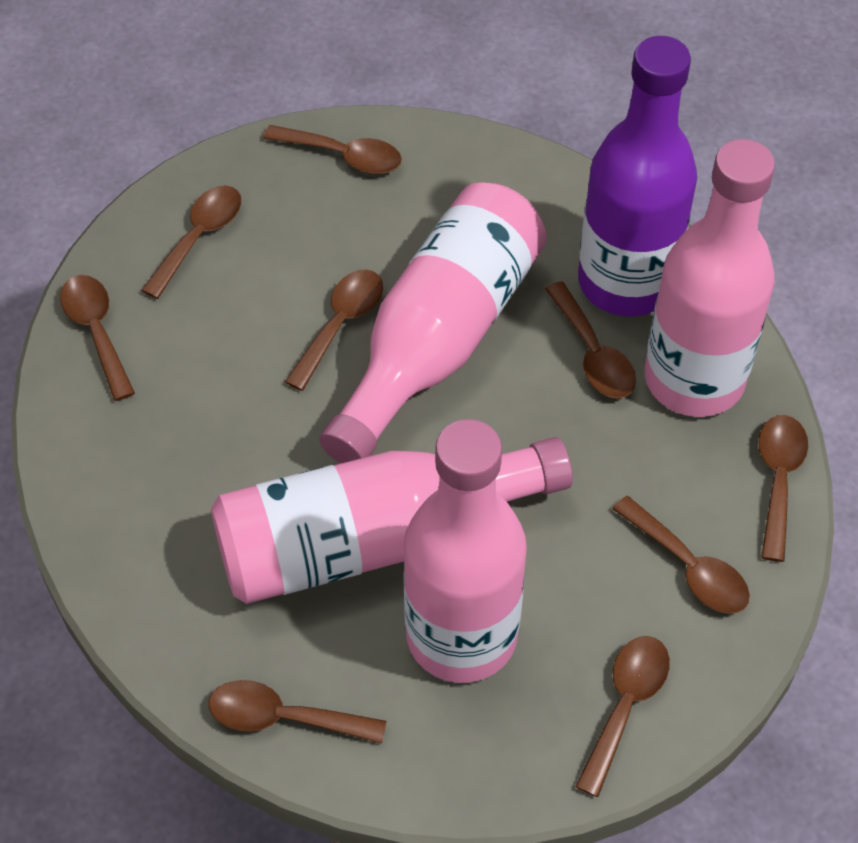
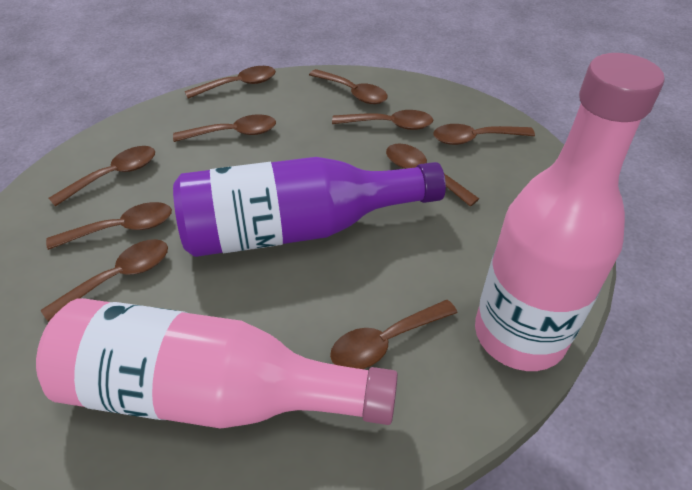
brown spoon: 9 -> 10
pink bottle: 4 -> 2

